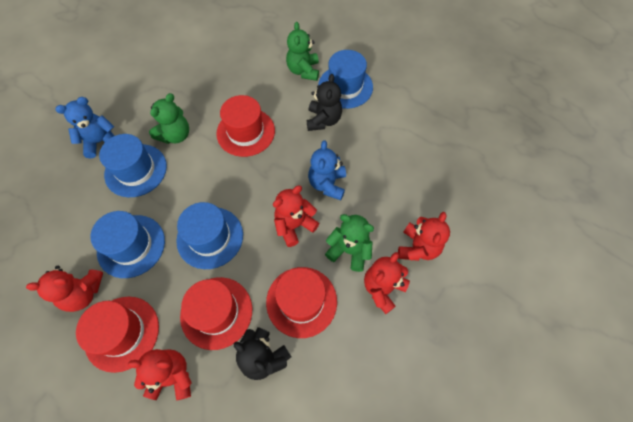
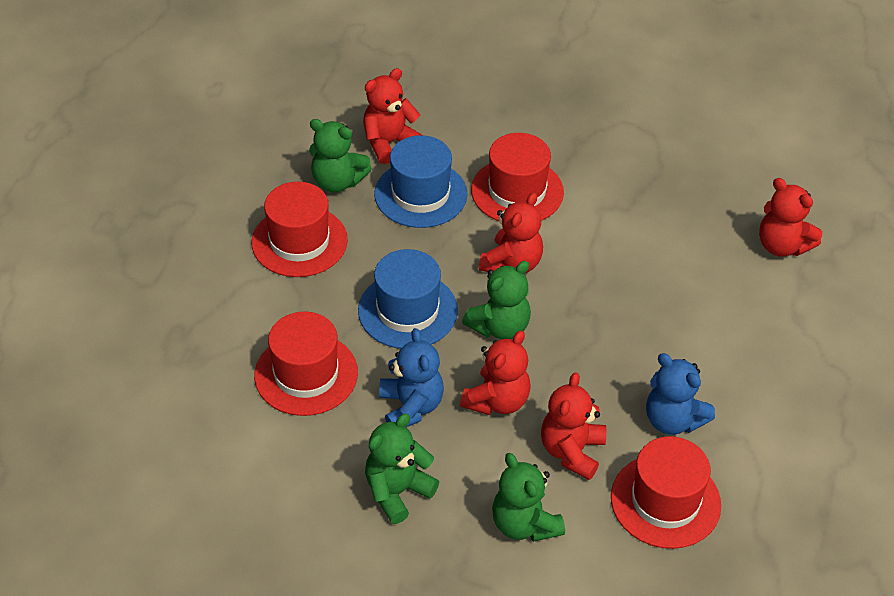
black teddy bear: 2 -> 0
blue hat: 4 -> 2
green teddy bear: 3 -> 4

